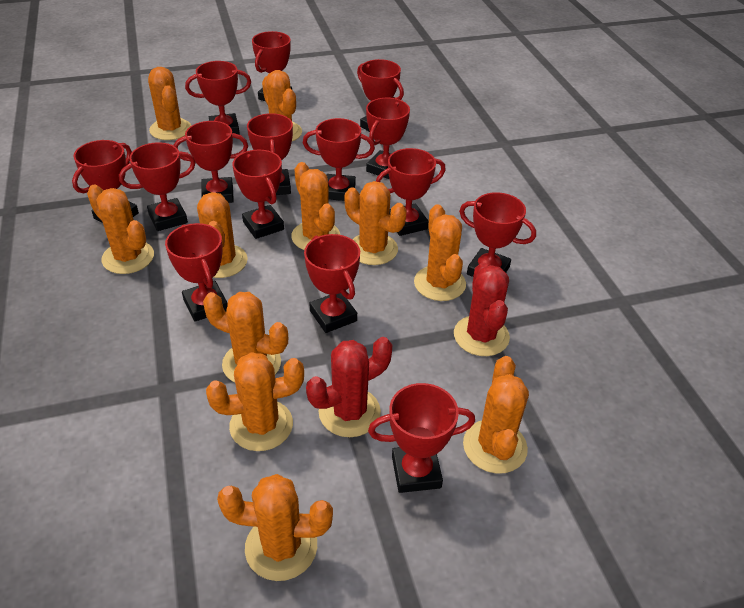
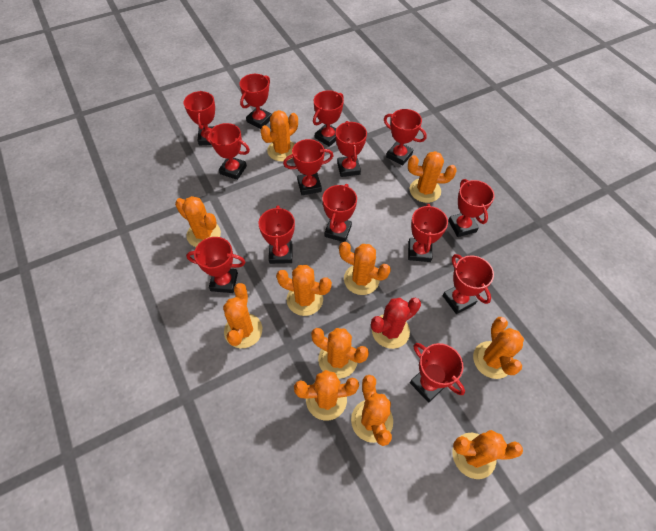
red cactus: 2 -> 1
red trophy: 15 -> 14

